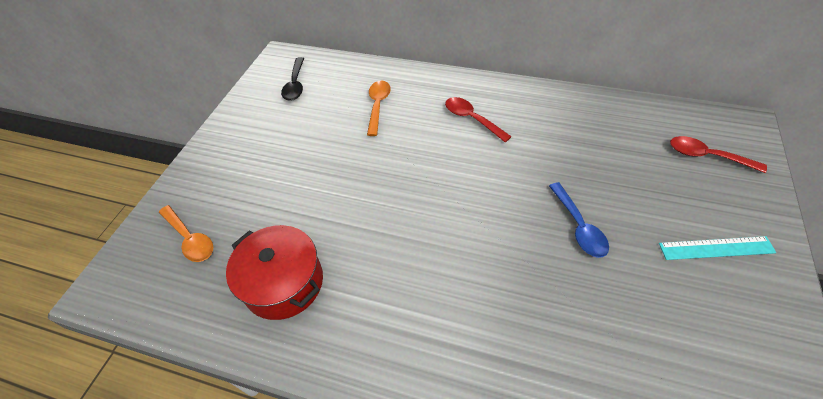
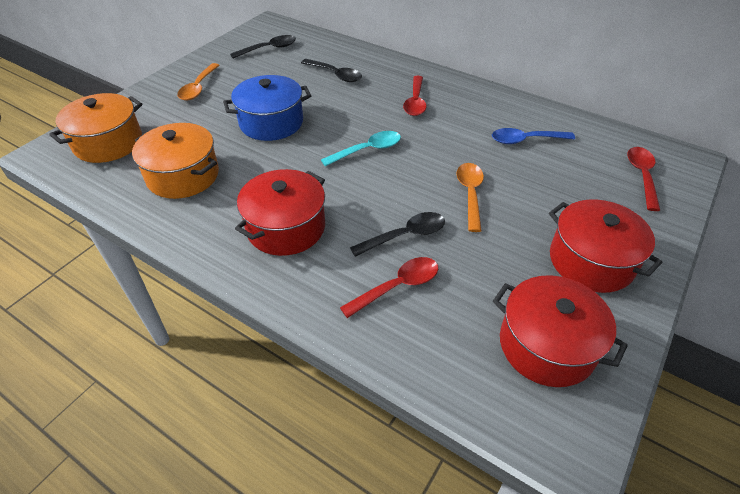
black spoon: 1 -> 3
blue pot: 0 -> 1
orange pot: 0 -> 2
red pot: 1 -> 3
red spoon: 2 -> 3
turquoise ruler: 1 -> 0
turquoise spoon: 0 -> 1

